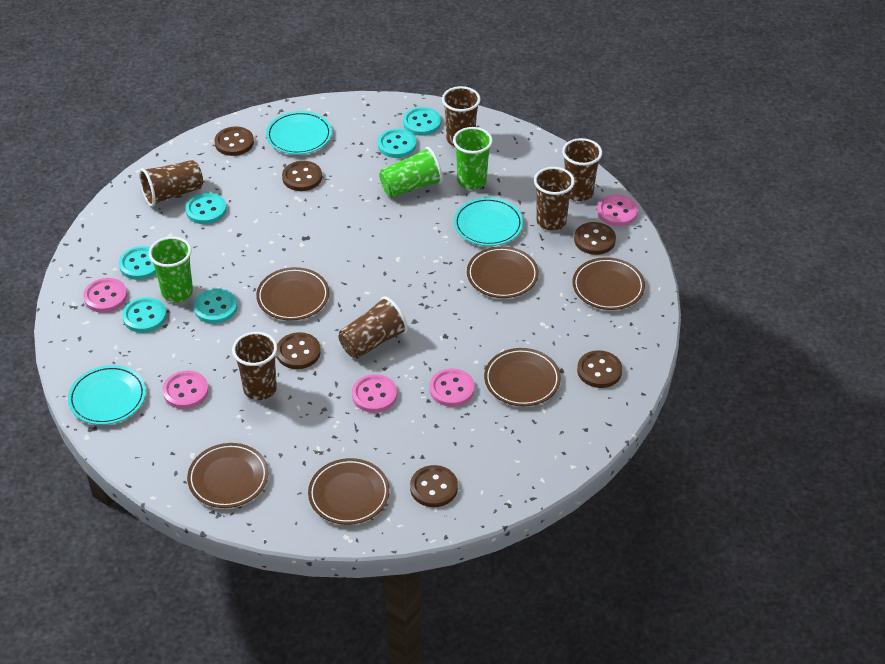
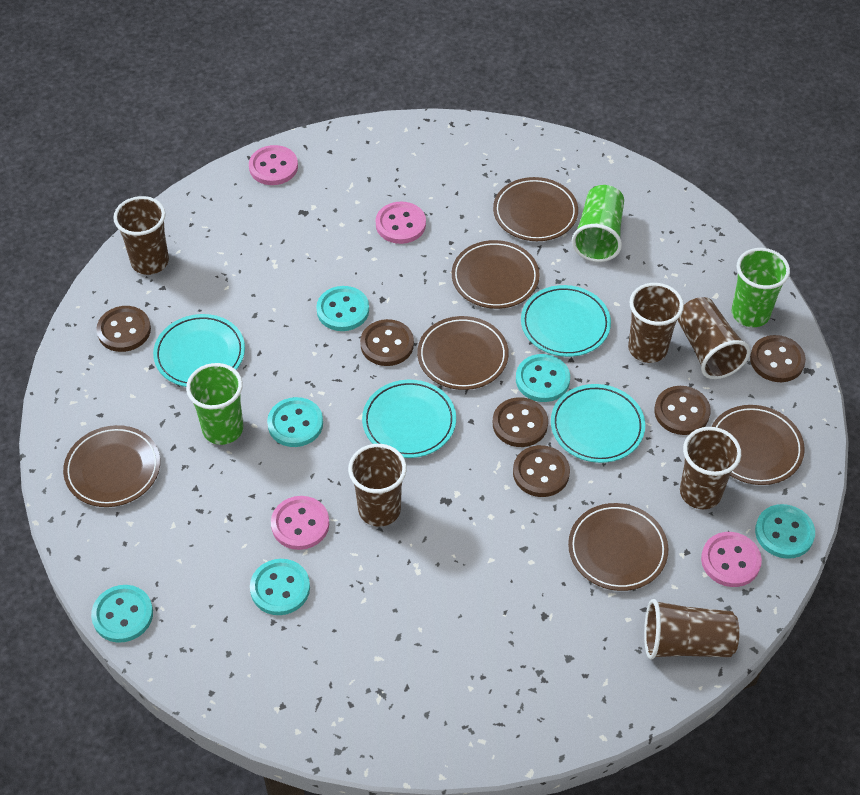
pink button: 5 -> 4
turquoise plate: 3 -> 4

